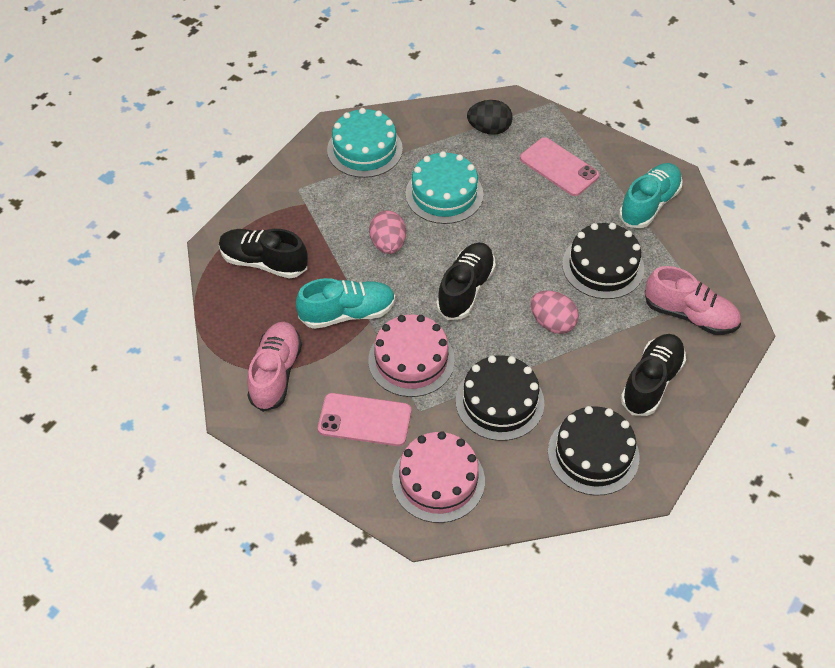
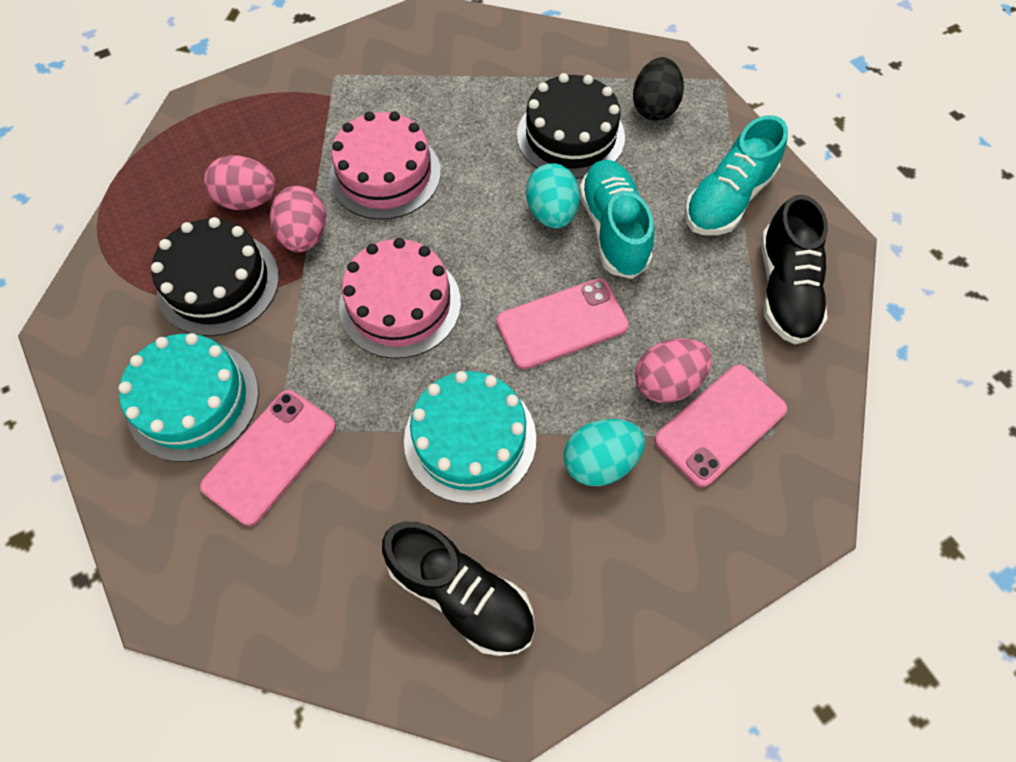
black cake: 3 -> 2
black shoe: 3 -> 2
pink egg: 2 -> 3
pink phone: 2 -> 3
pink shoe: 2 -> 0
turquoise egg: 0 -> 2

